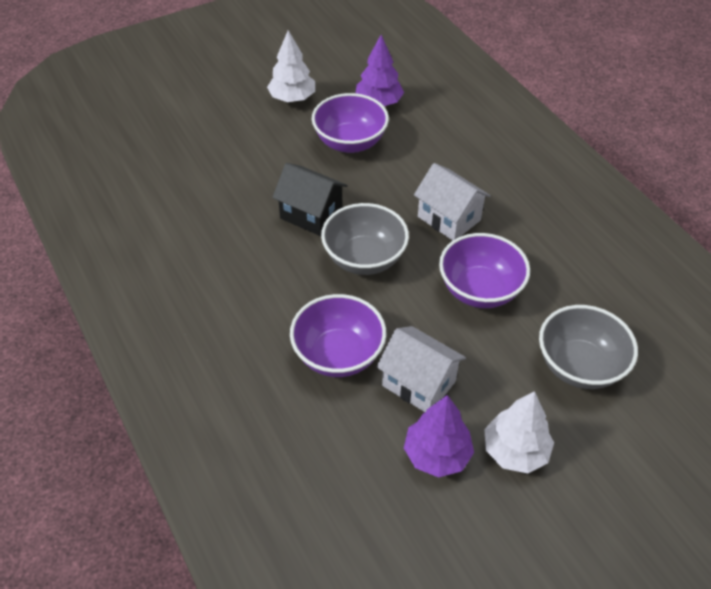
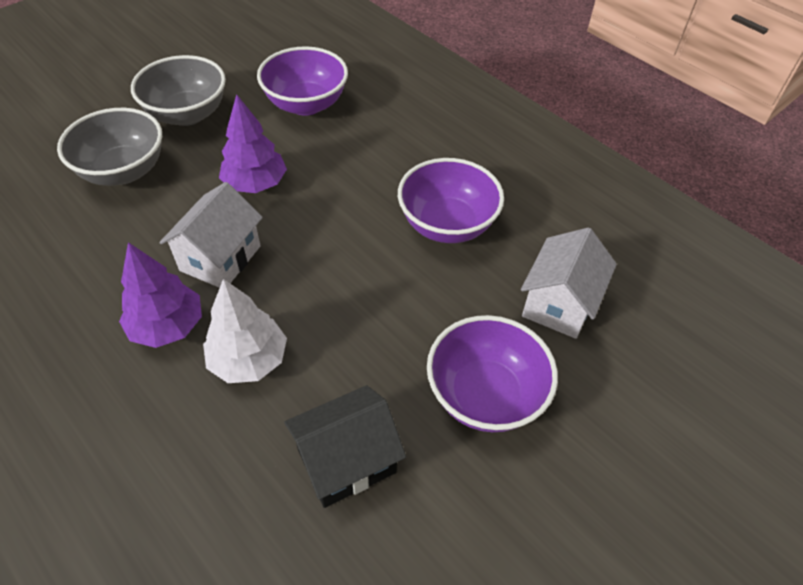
white tree: 2 -> 1

